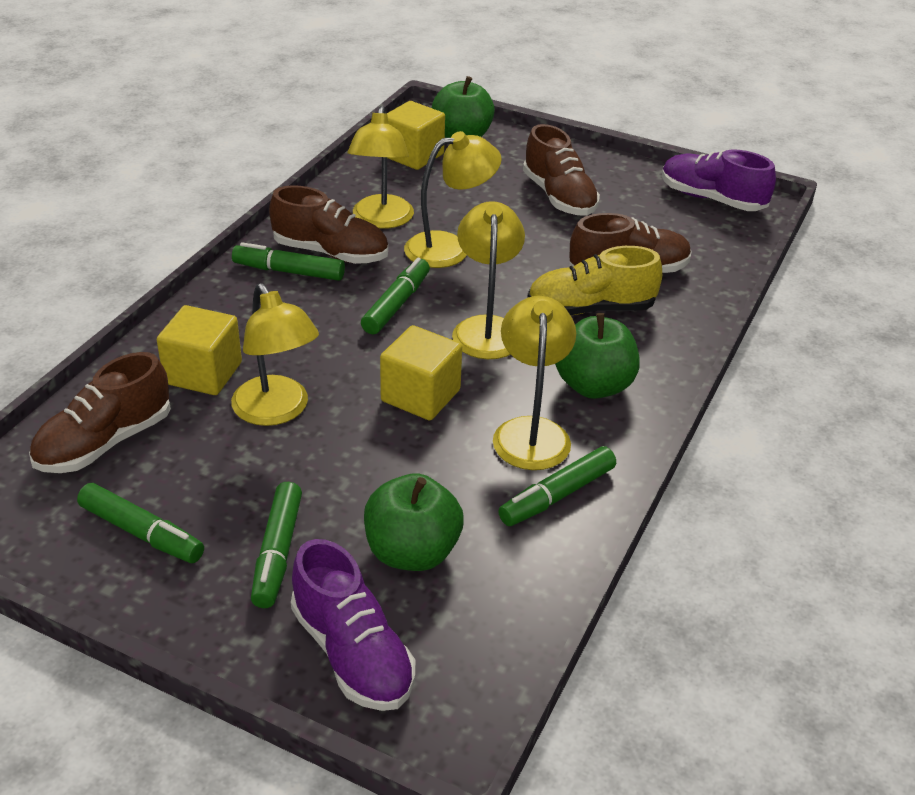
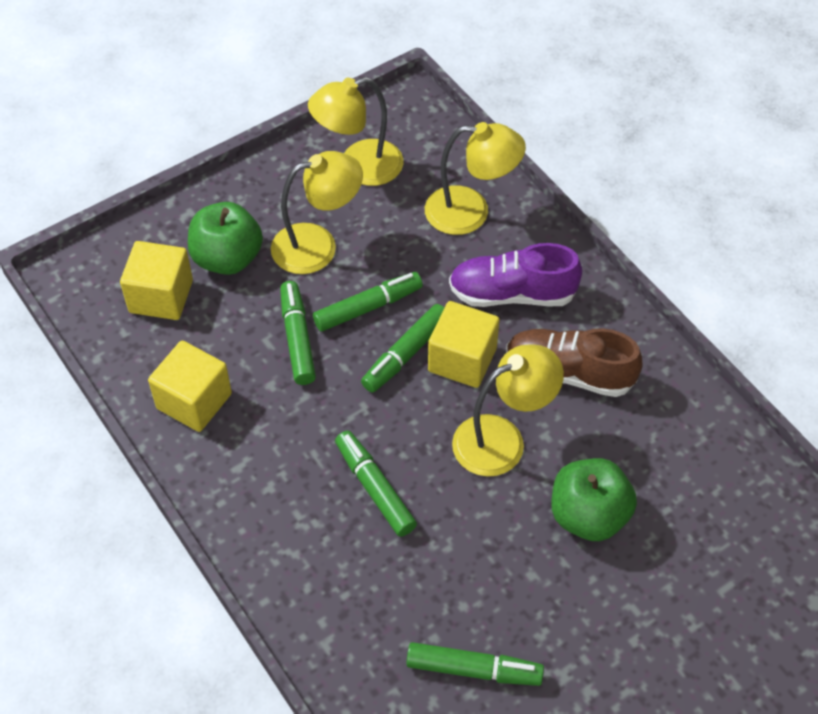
brown shoe: 4 -> 1
green apple: 3 -> 2
purple shoe: 2 -> 1
yellow lamp: 5 -> 4
yellow shoe: 1 -> 0

